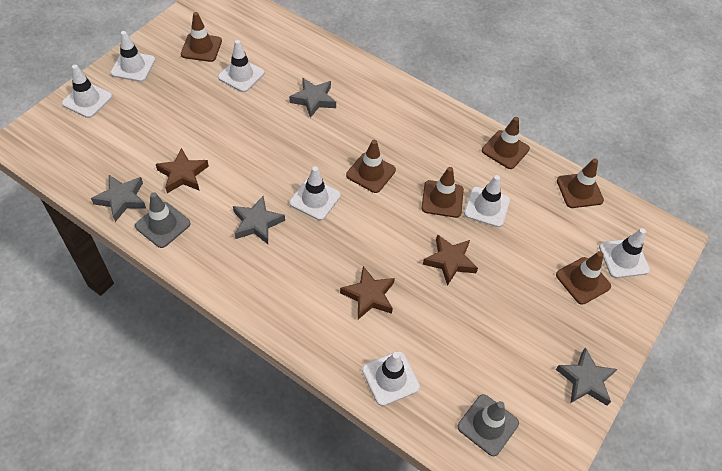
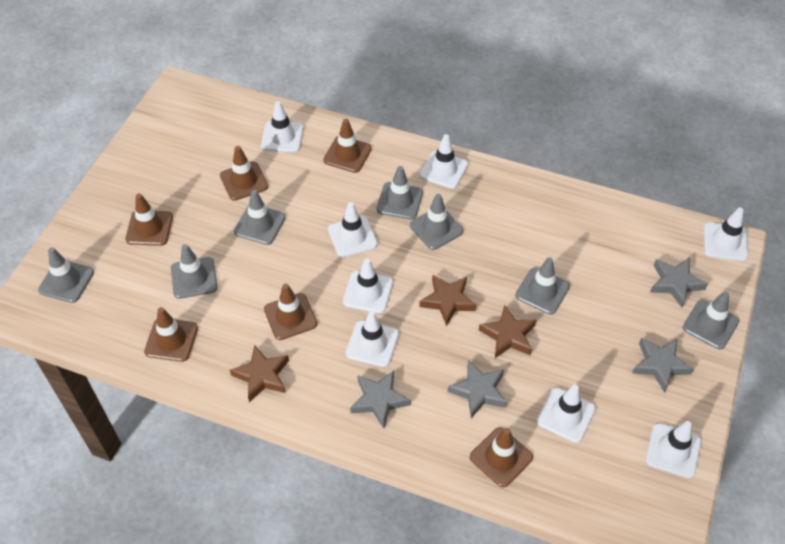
grey traffic cone: 2 -> 7
white traffic cone: 7 -> 8

